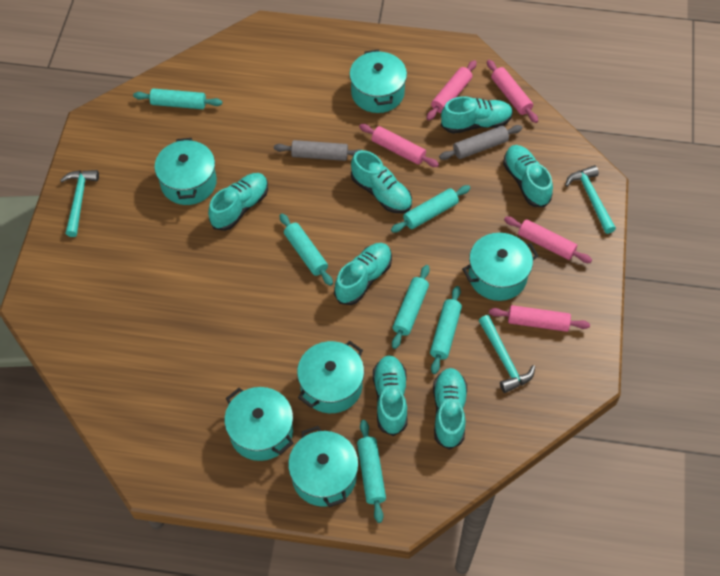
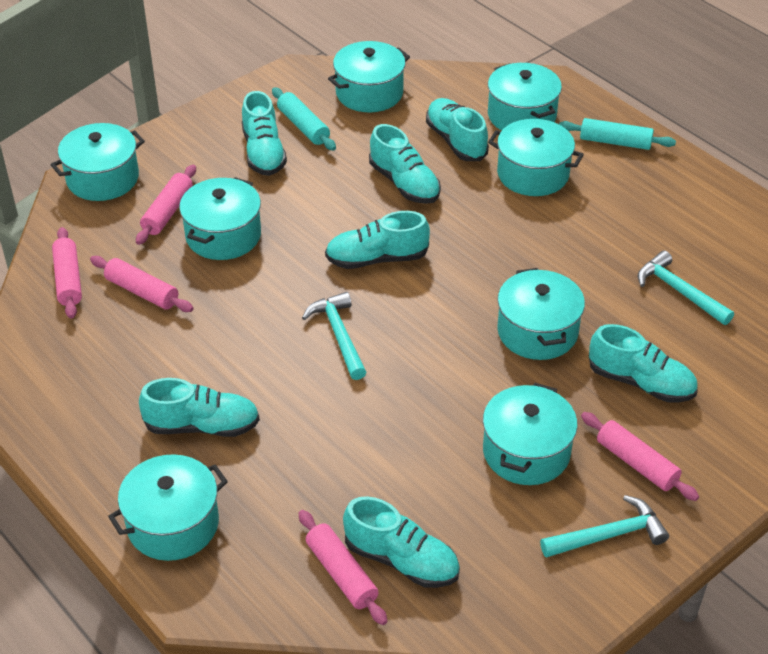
grey rolling pin: 2 -> 0
turquoise pot: 6 -> 8
turquoise rolling pin: 6 -> 2

